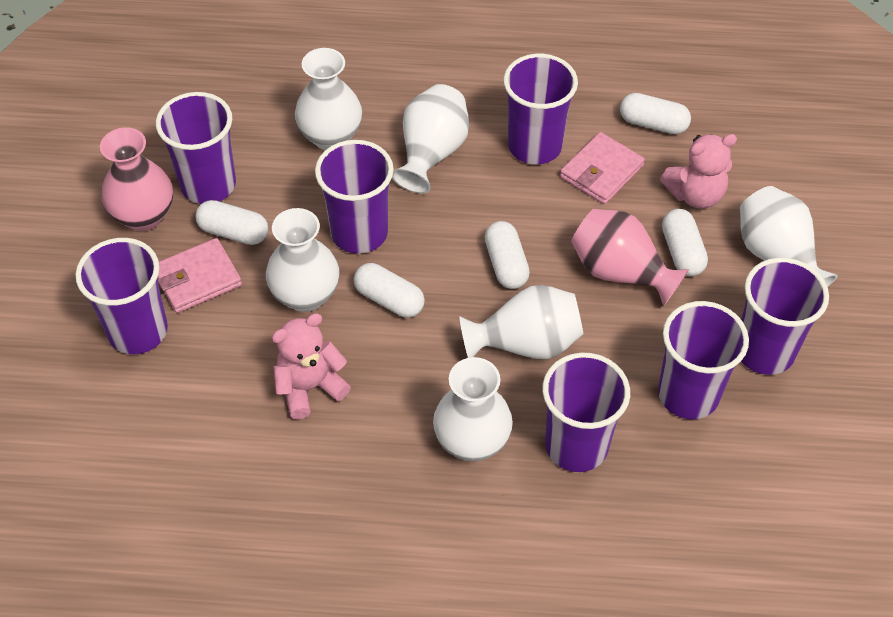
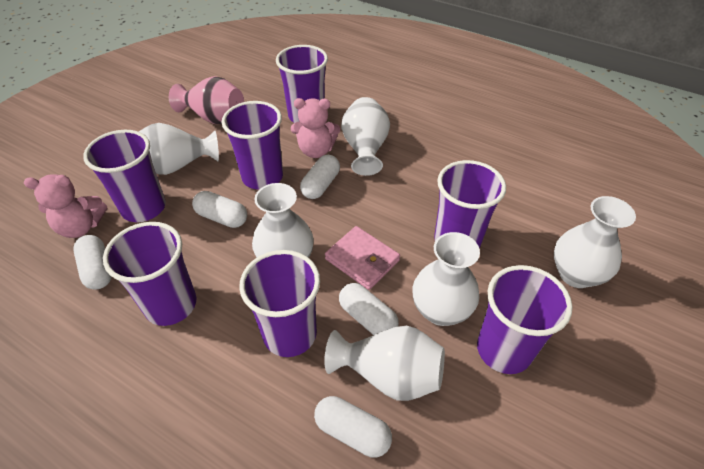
pink vase: 2 -> 1
pink wallet: 2 -> 1

